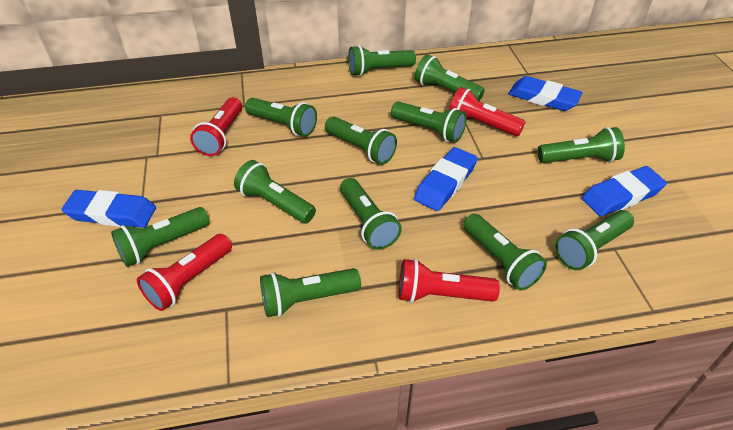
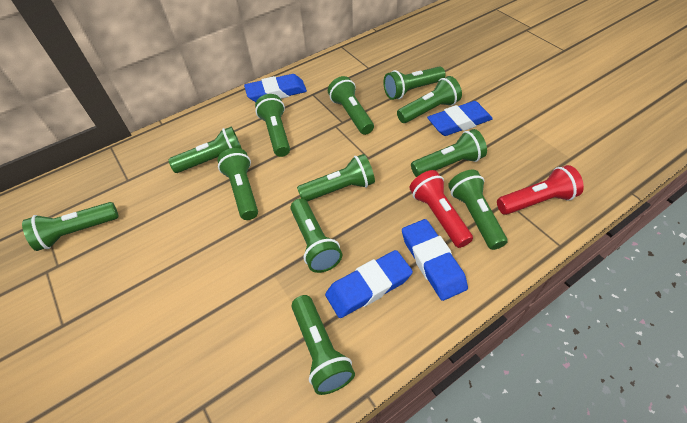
red flashlight: 4 -> 2

